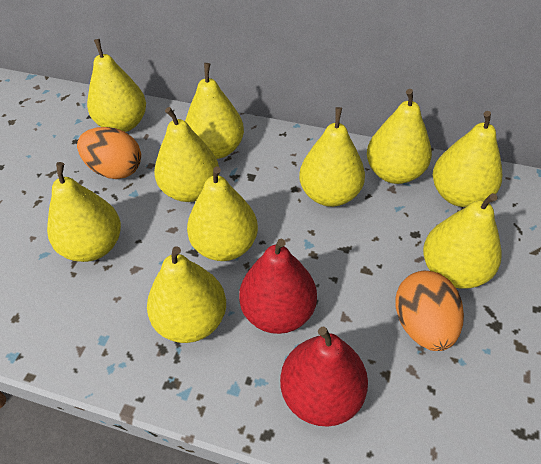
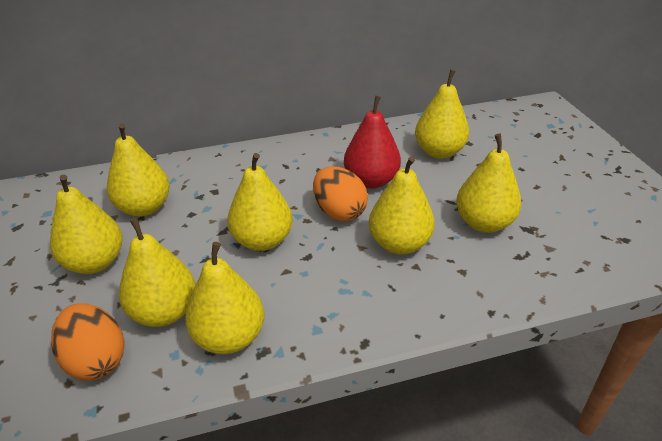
red pear: 2 -> 1
yellow pear: 10 -> 8

